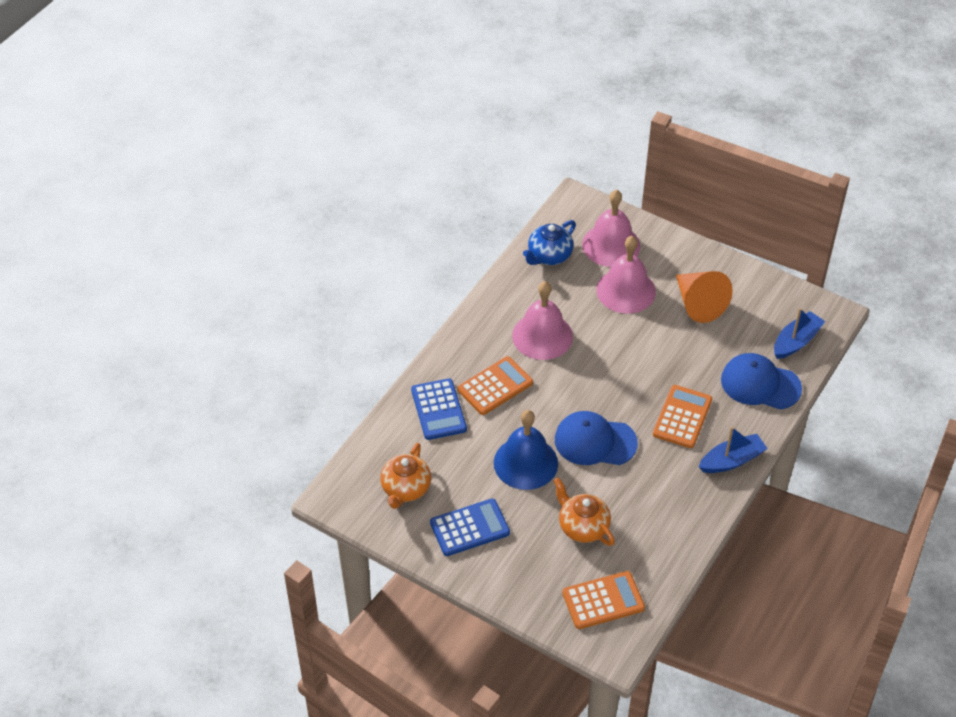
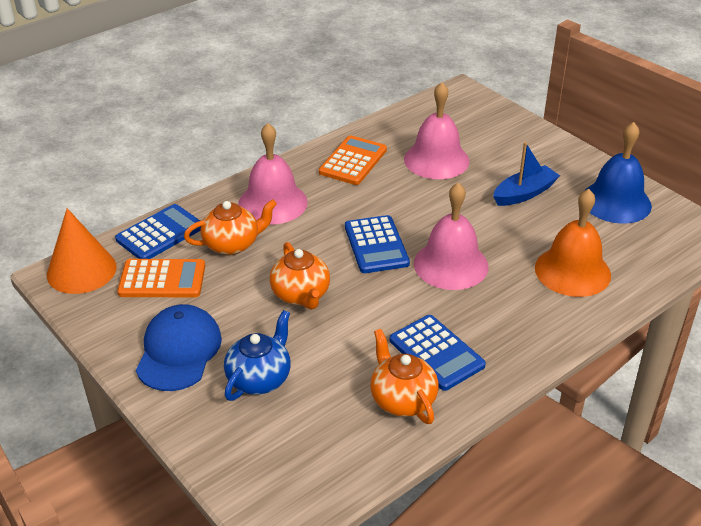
blue boat: 2 -> 1
blue calculator: 2 -> 3
blue cap: 2 -> 1
orange bell: 0 -> 1
orange calculator: 3 -> 2
orange teapot: 2 -> 3

